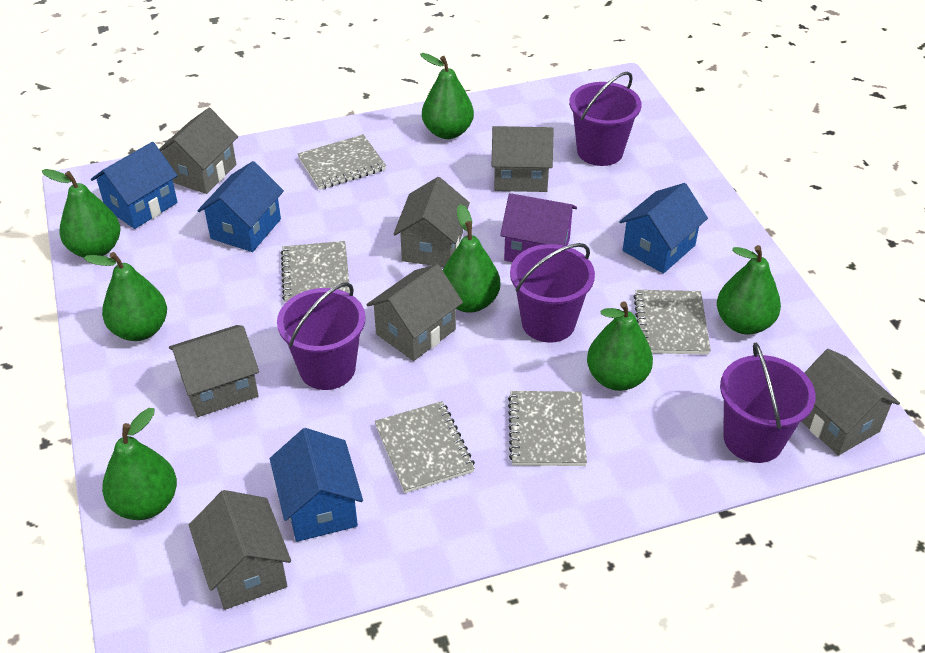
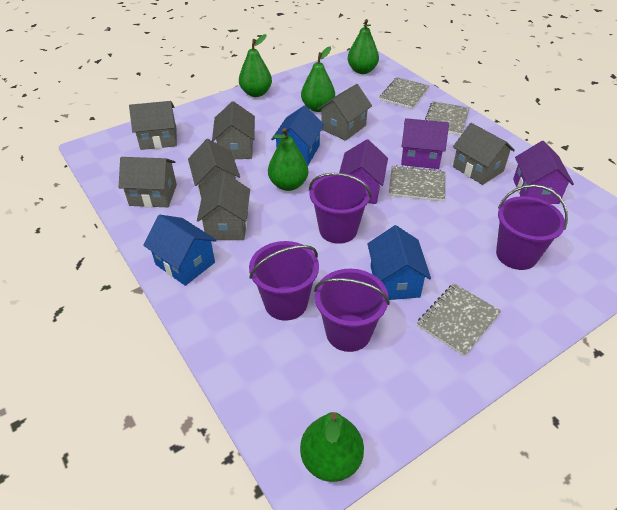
blue house: 4 -> 3
green pear: 7 -> 5
grey notebook: 5 -> 4
purple house: 1 -> 3

